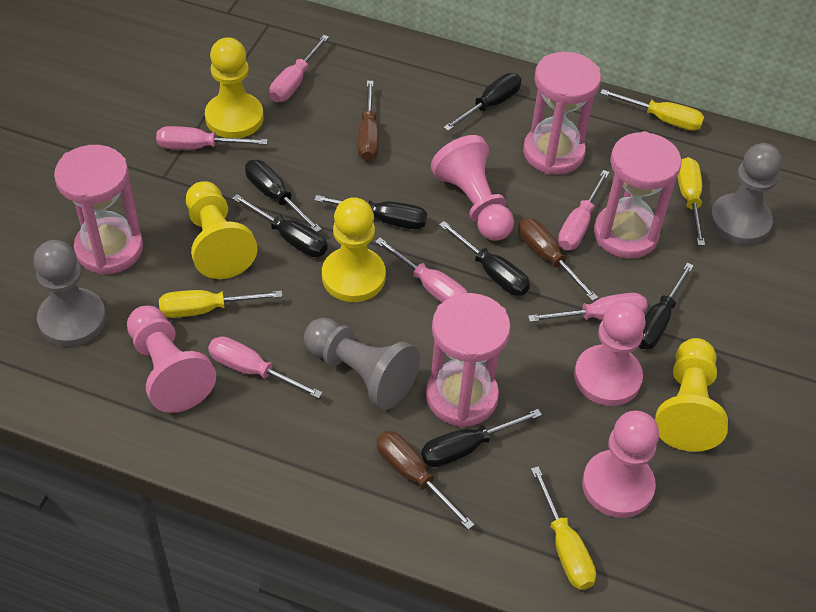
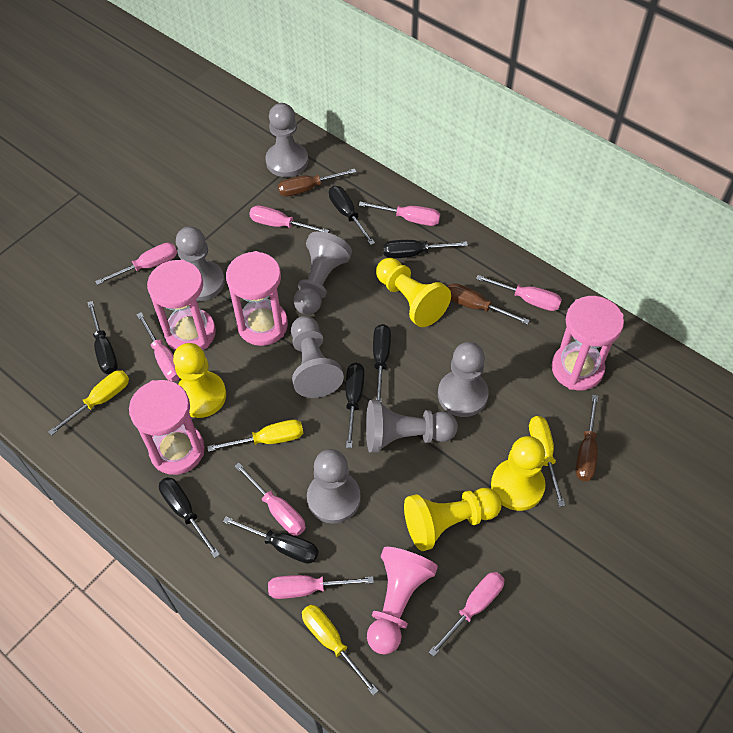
grey pawn: 3 -> 7
pink pawn: 4 -> 1
pink screwdriver: 6 -> 8

